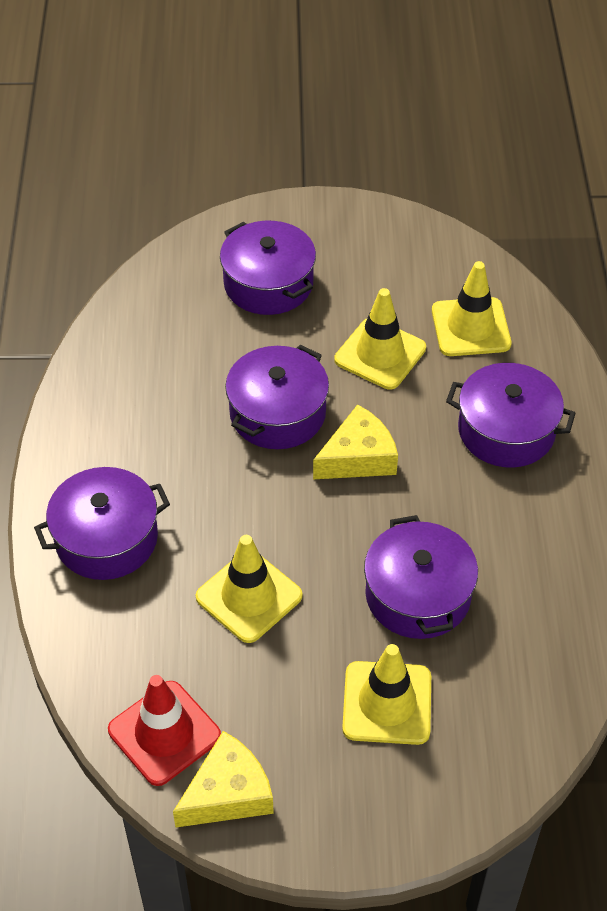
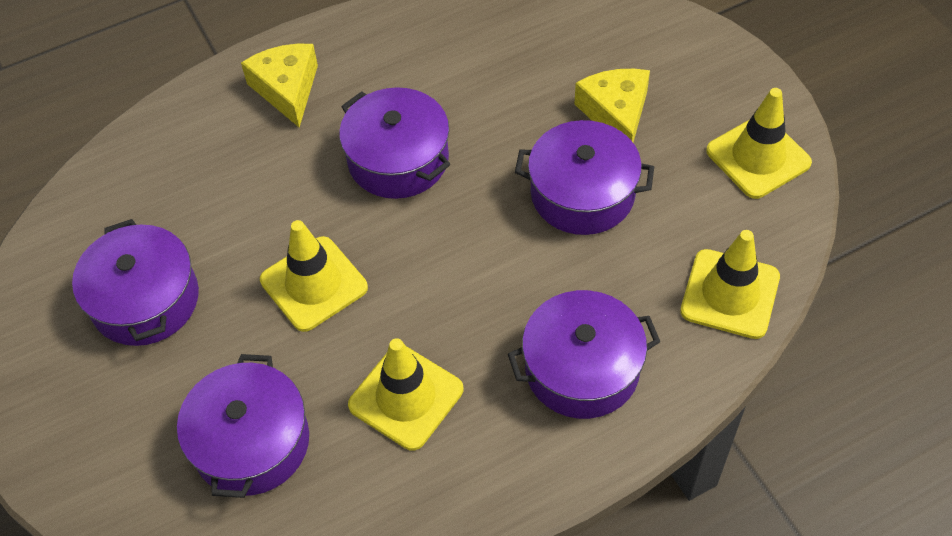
red traffic cone: 1 -> 0

